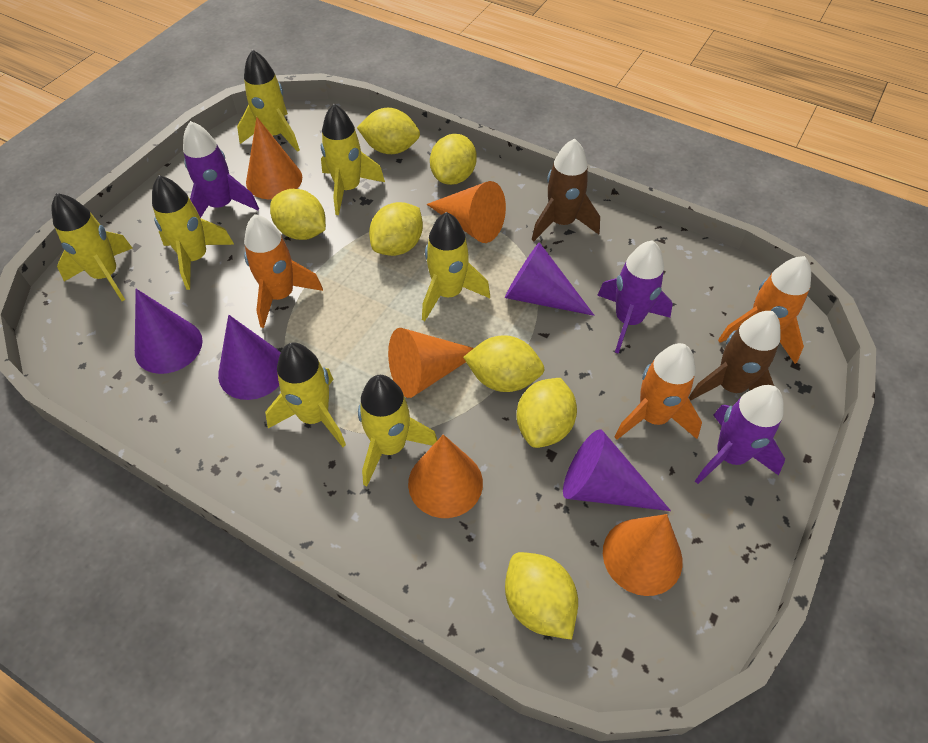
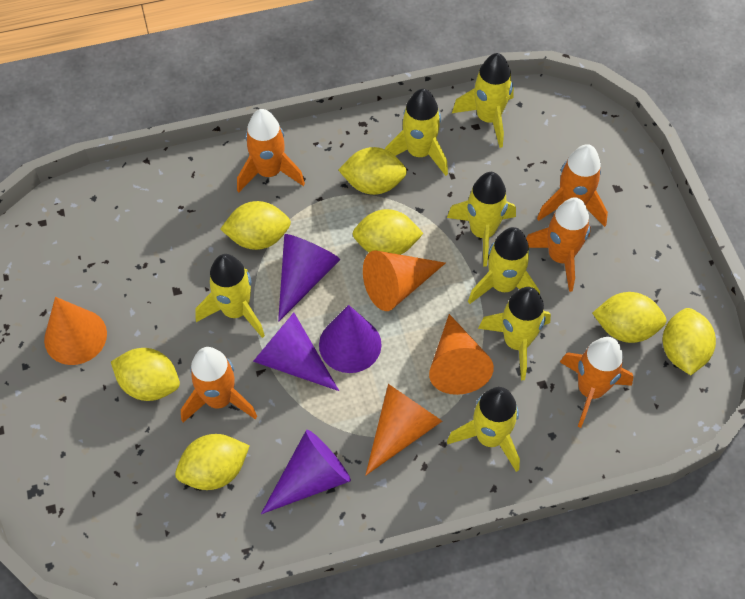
brown rocket: 2 -> 0
orange cone: 5 -> 4
orange rocket: 3 -> 5
purple rocket: 3 -> 0

